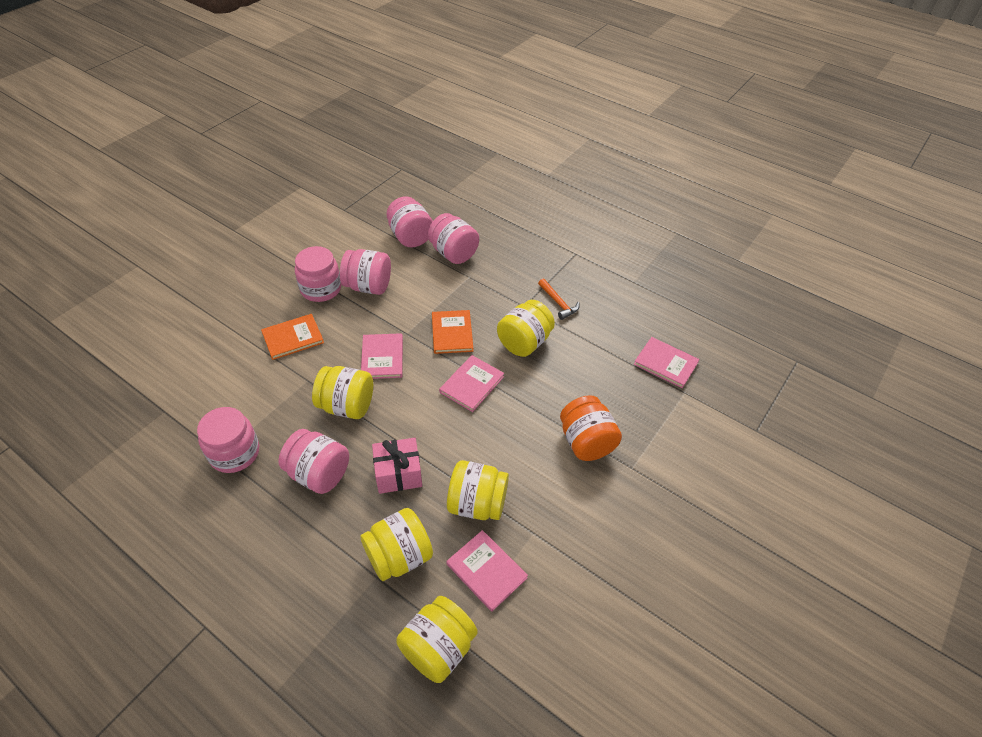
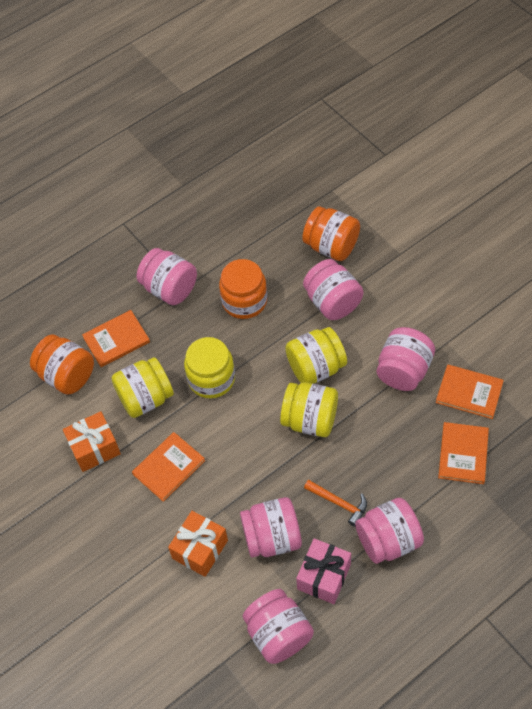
orange book: 2 -> 4
orange gift: 0 -> 2
orange jar: 1 -> 3
pink book: 4 -> 0
yellow jar: 5 -> 4

